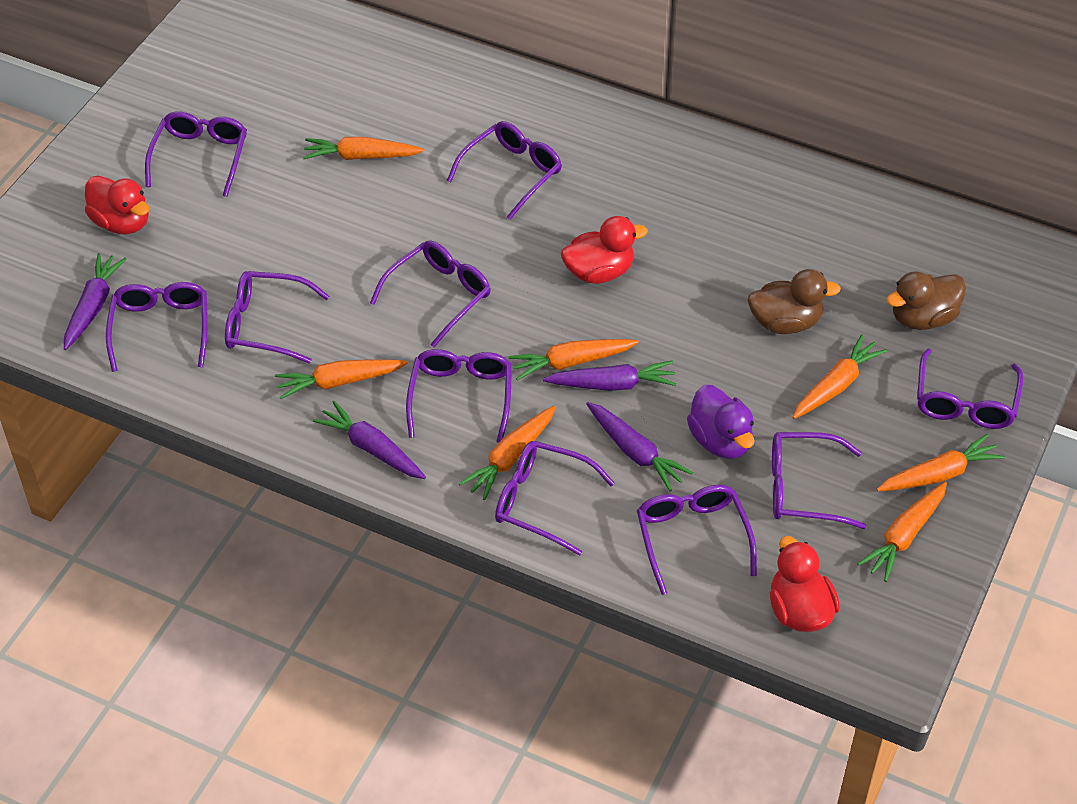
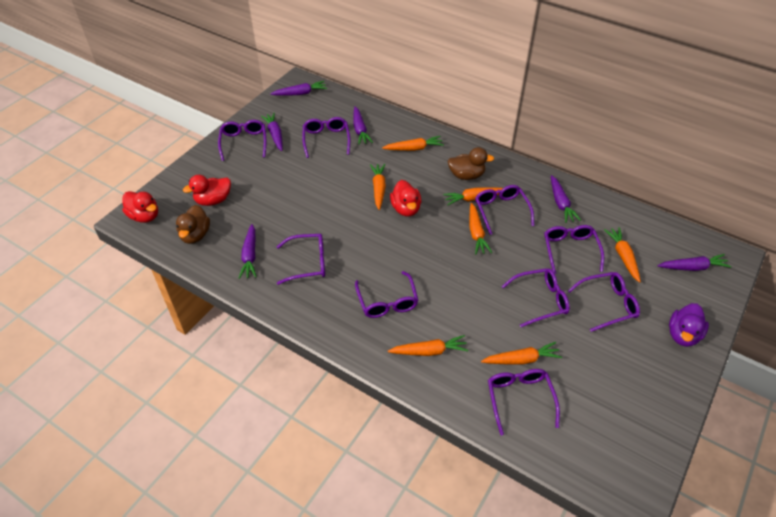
purple carrot: 4 -> 6
purple glasses: 10 -> 9

